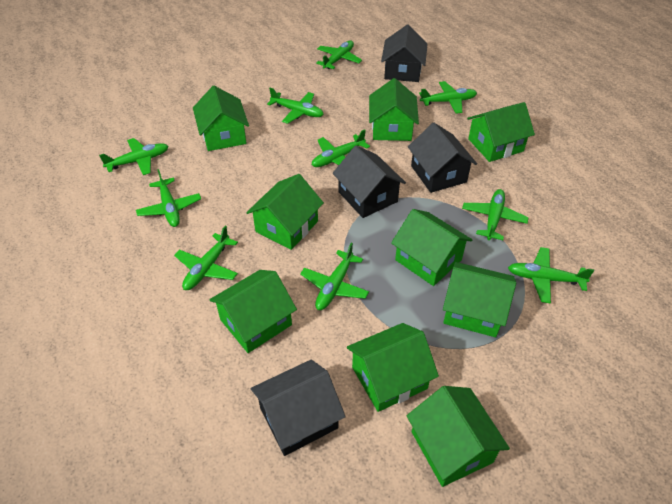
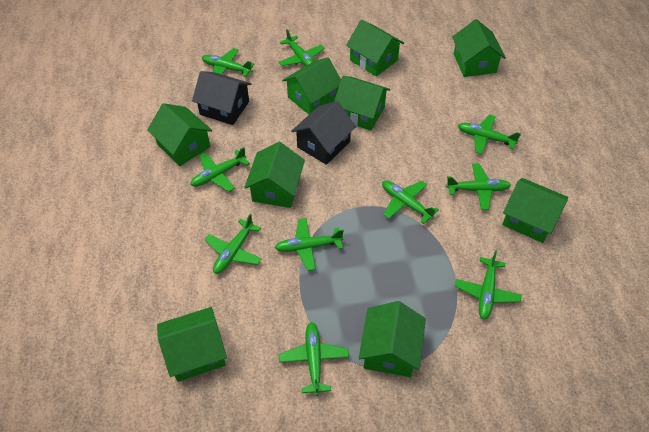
black house: 4 -> 2

